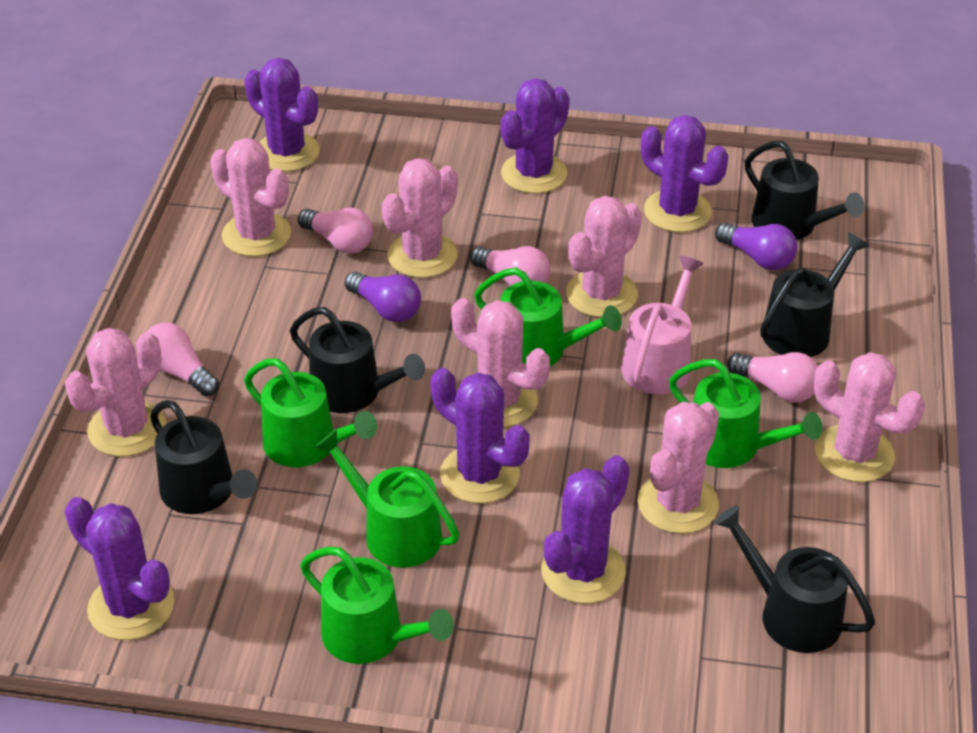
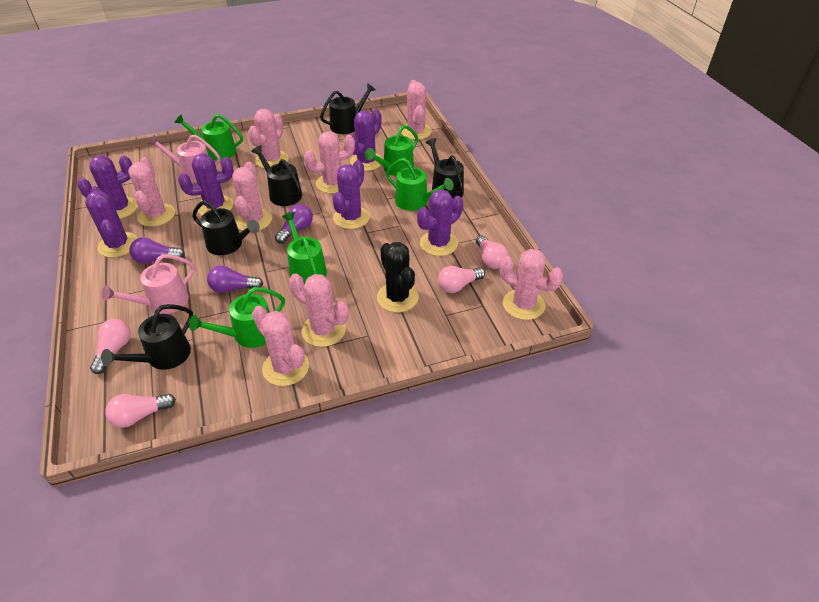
black cactus: 0 -> 1
pink cactus: 7 -> 8
pink watering can: 1 -> 2
purple light bulb: 2 -> 3

